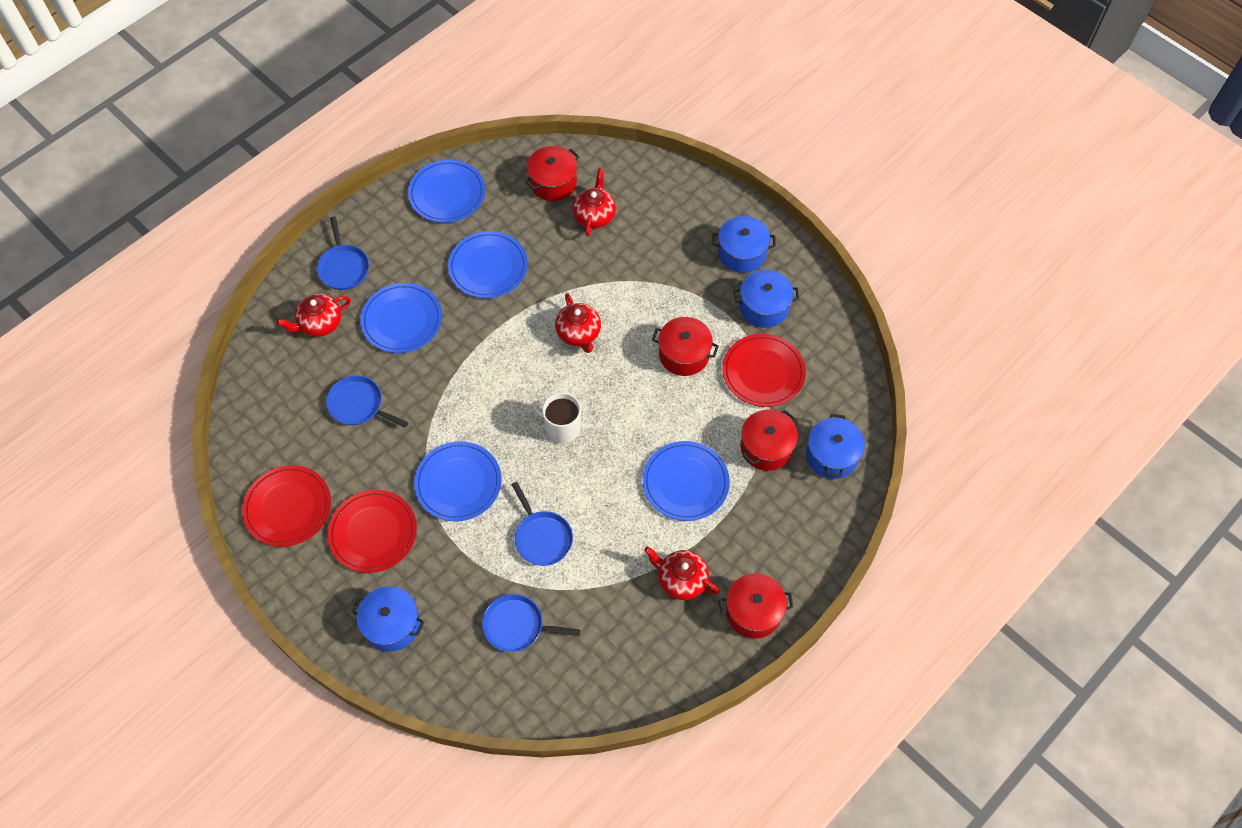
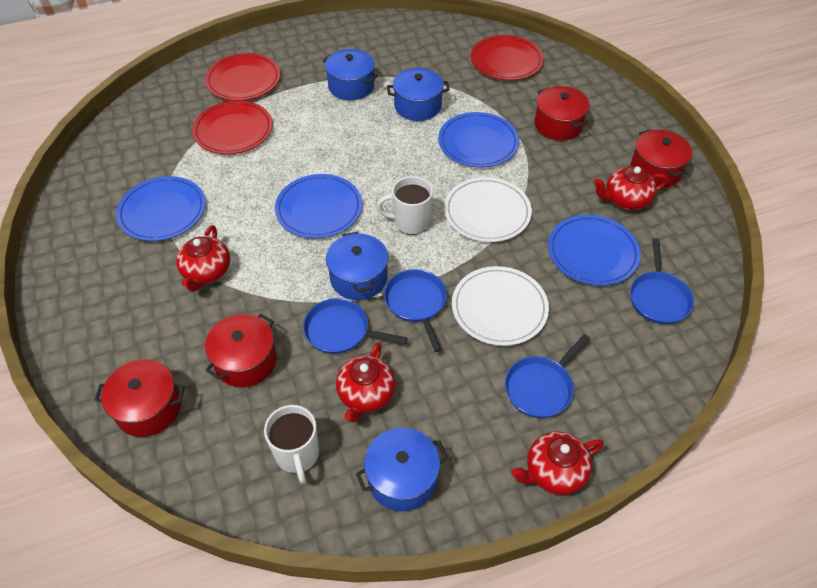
blue plate: 5 -> 4
white mug: 1 -> 2
white plate: 0 -> 2

